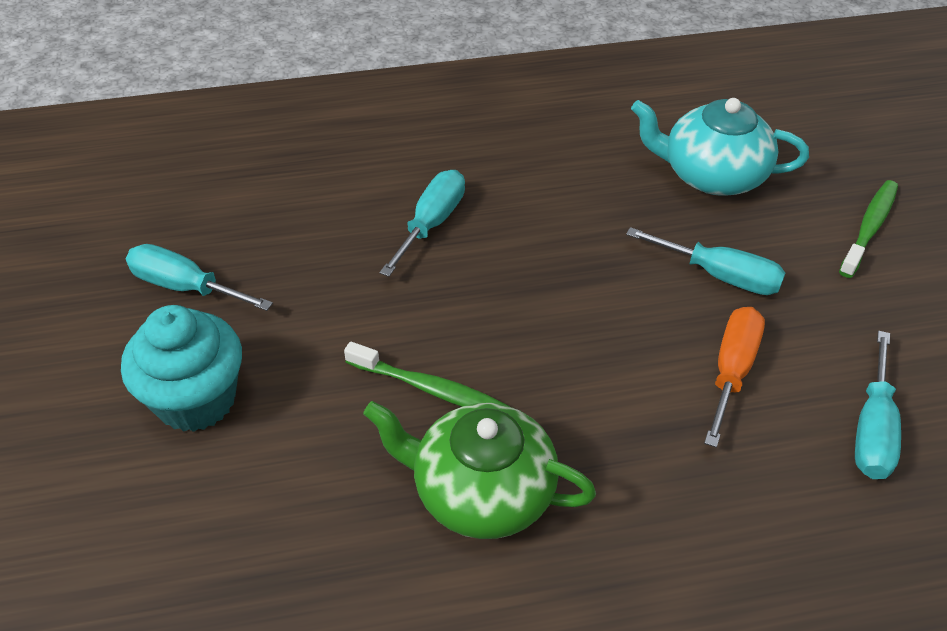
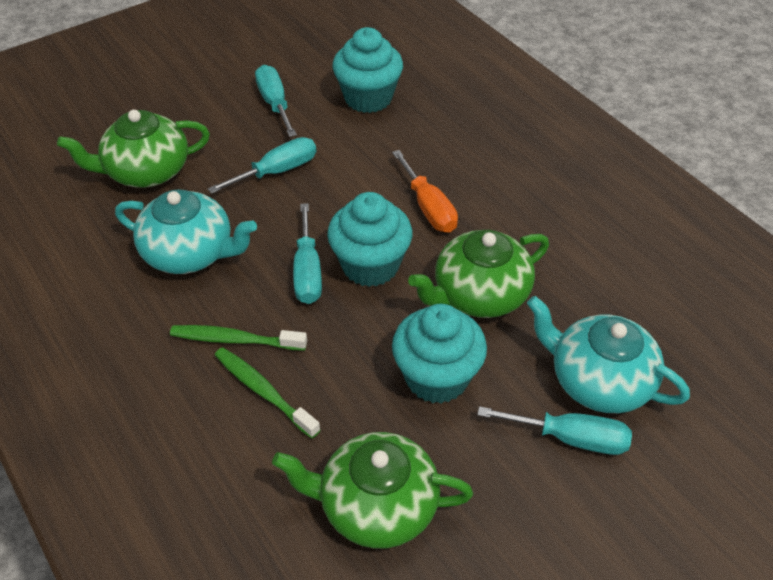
green teapot: 1 -> 3
turquoise cupcake: 1 -> 3
turquoise teapot: 1 -> 2

